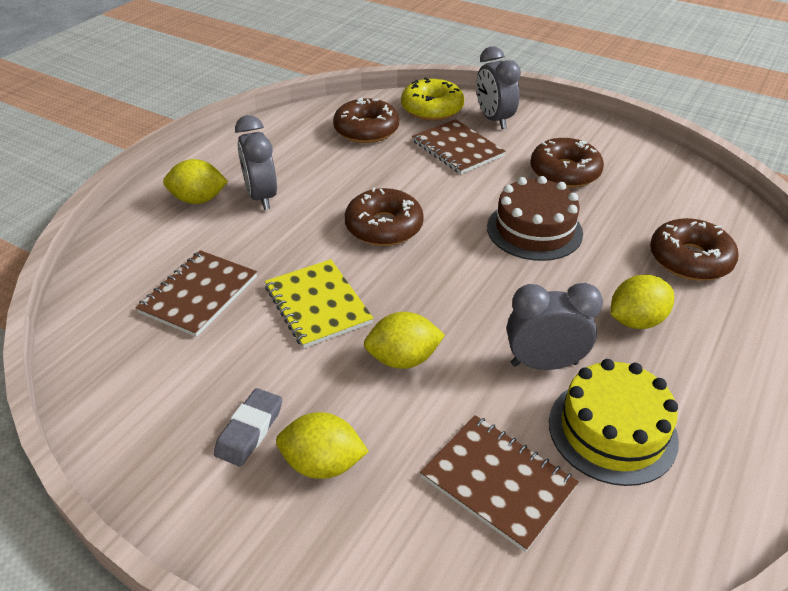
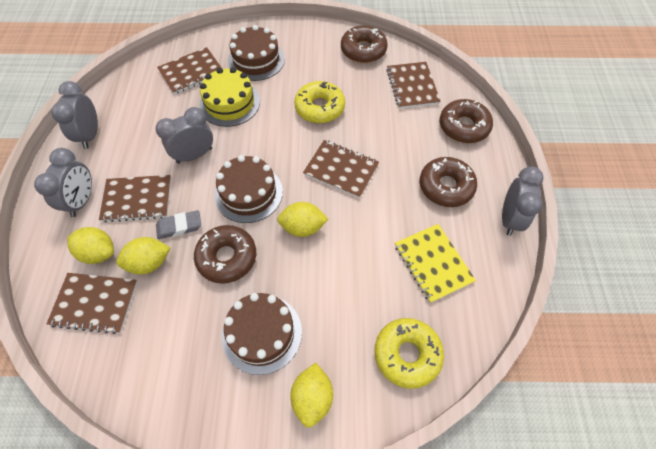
brown cake: 1 -> 3
brown notebook: 3 -> 5
grey clock: 3 -> 4
yellow donut: 1 -> 2

